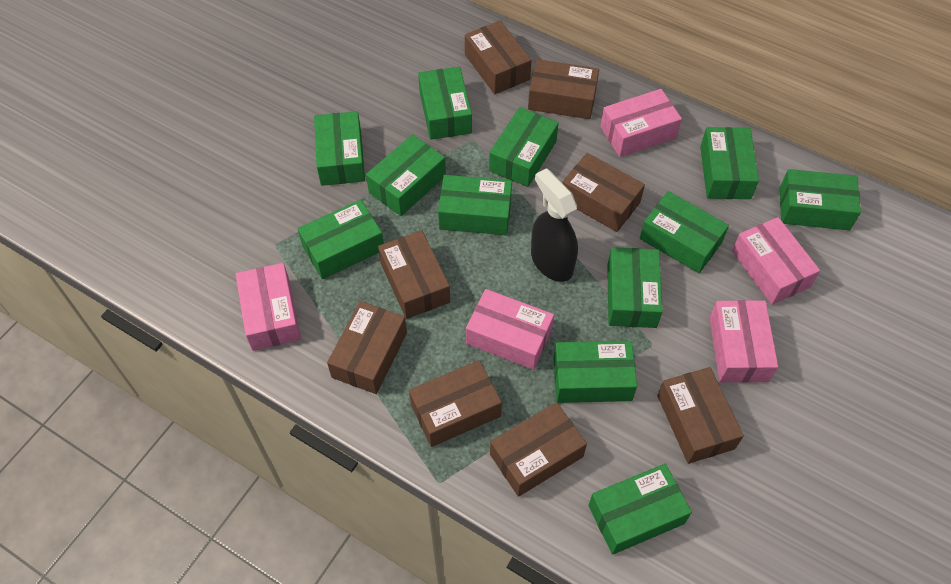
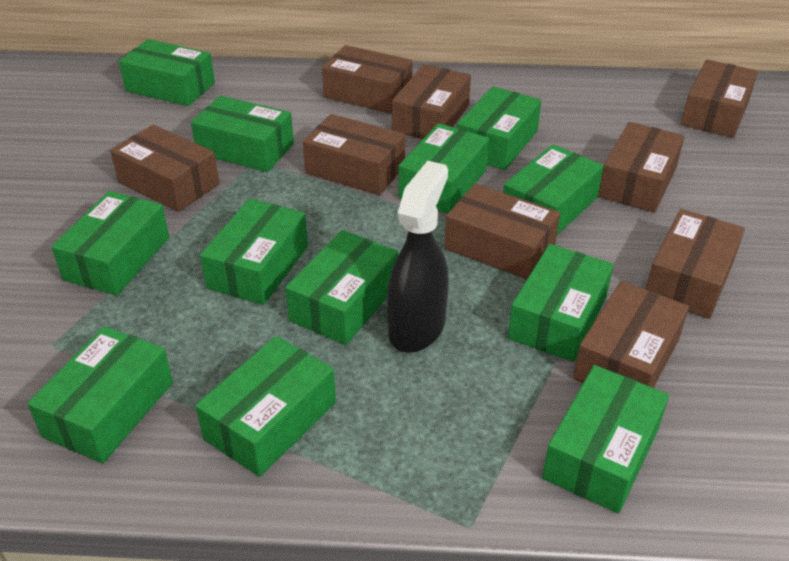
brown box: 8 -> 9
pink box: 5 -> 0

